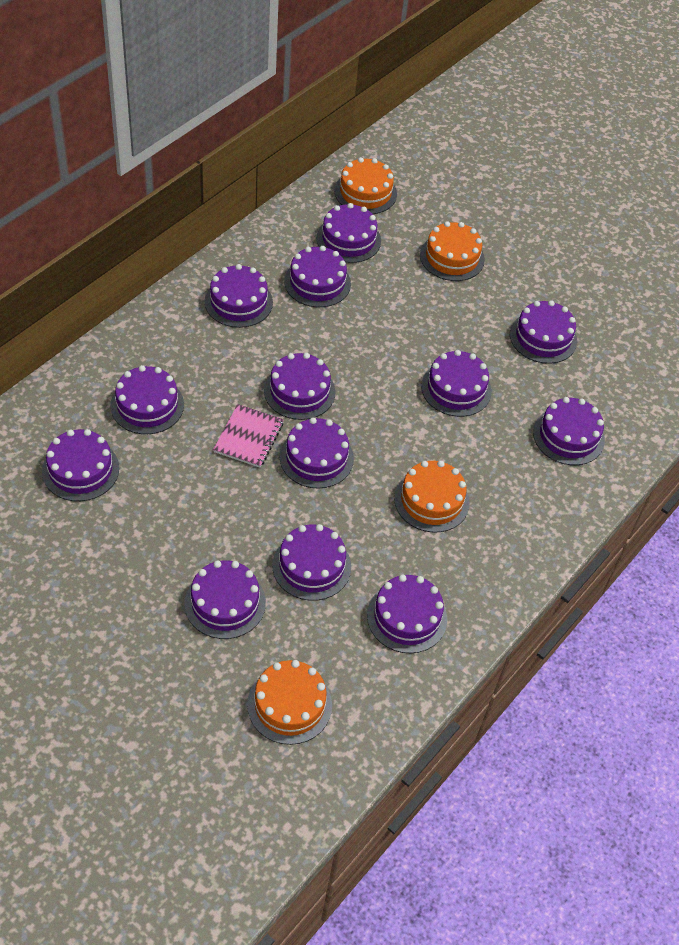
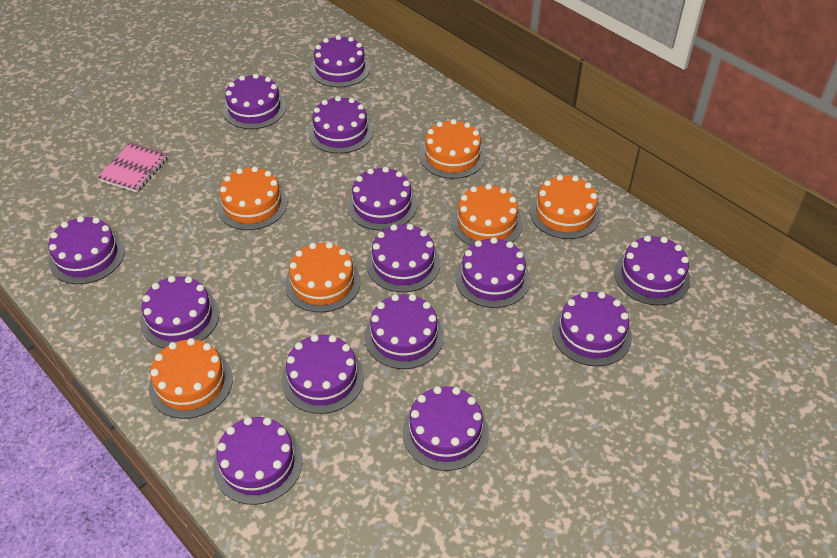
orange cake: 4 -> 6
purple cake: 13 -> 14

